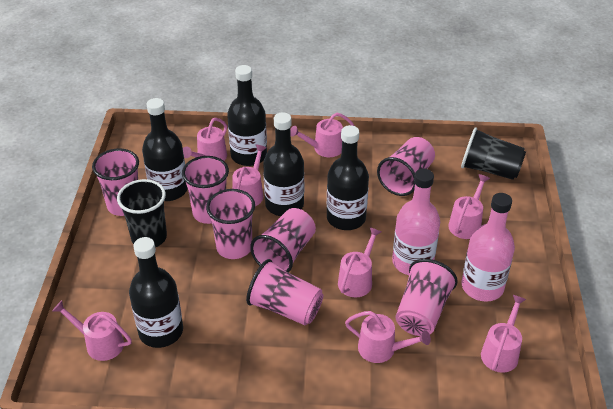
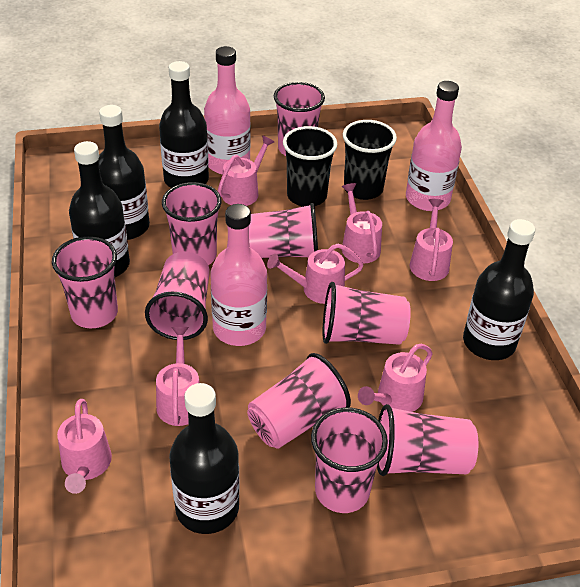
pink bottle: 2 -> 3
pink cup: 7 -> 9
pink watering can: 8 -> 7

